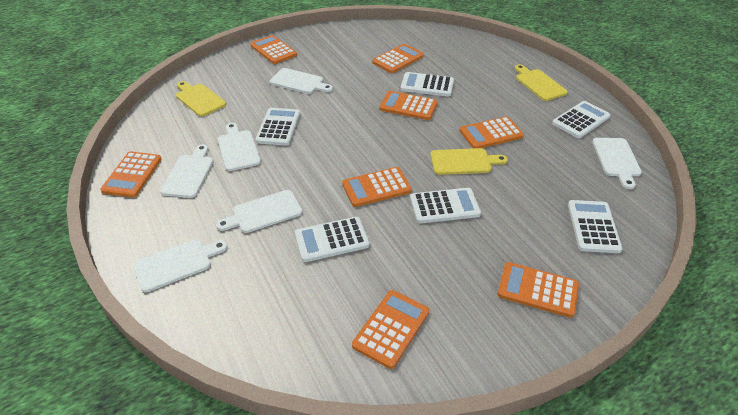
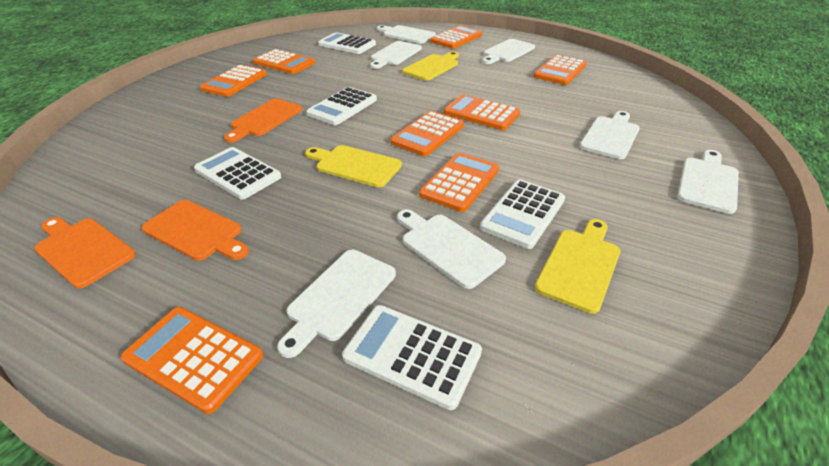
orange cutting board: 0 -> 3
white calculator: 6 -> 5
white cutting board: 6 -> 7

